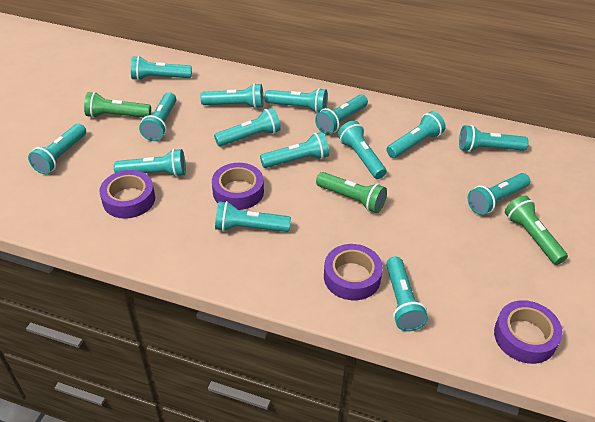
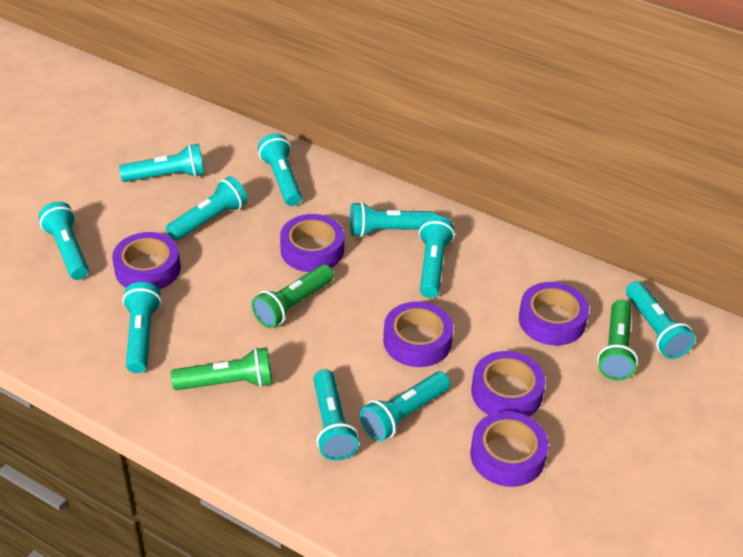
purple tape: 4 -> 6
turquoise flashlight: 15 -> 10

